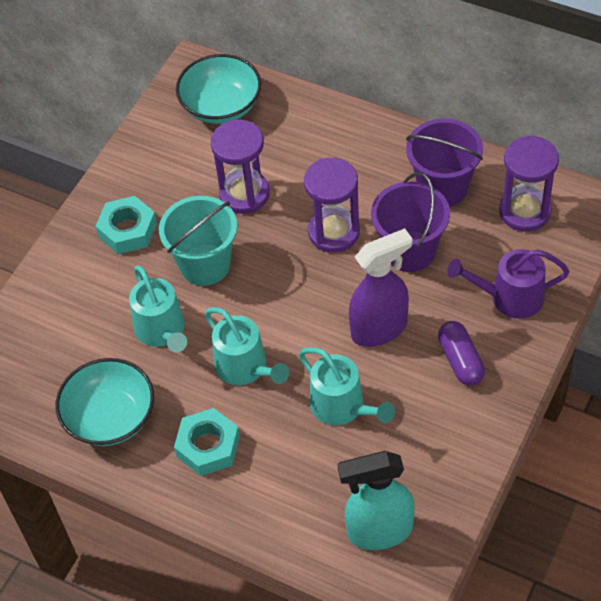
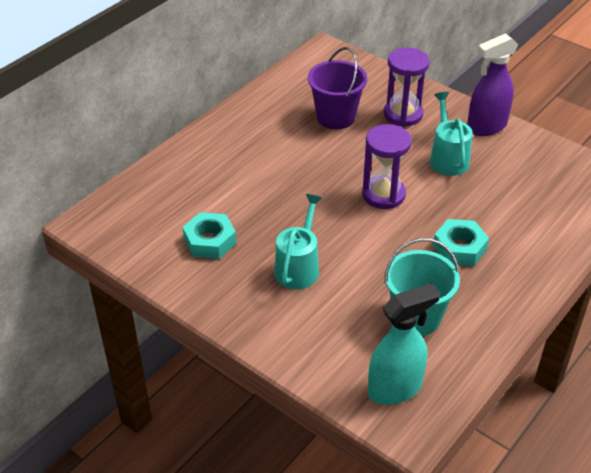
purple bucket: 2 -> 1
purple capsule: 1 -> 0
purple hourglass: 3 -> 2
purple watering can: 1 -> 0
turquoise bowl: 2 -> 0
turquoise watering can: 3 -> 2

